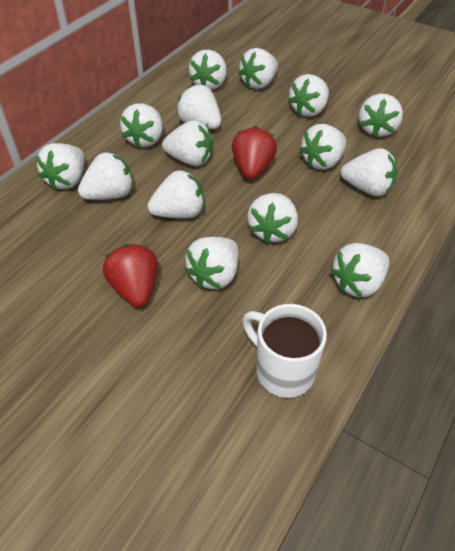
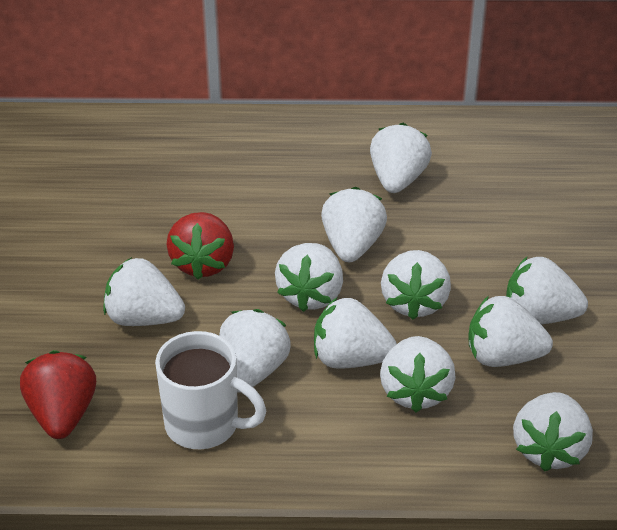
white strawberry: 15 -> 11

